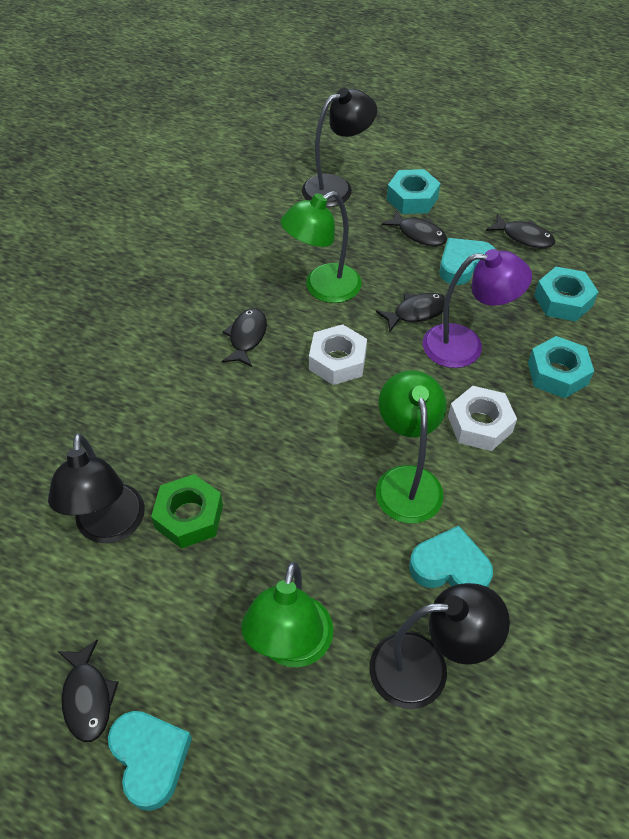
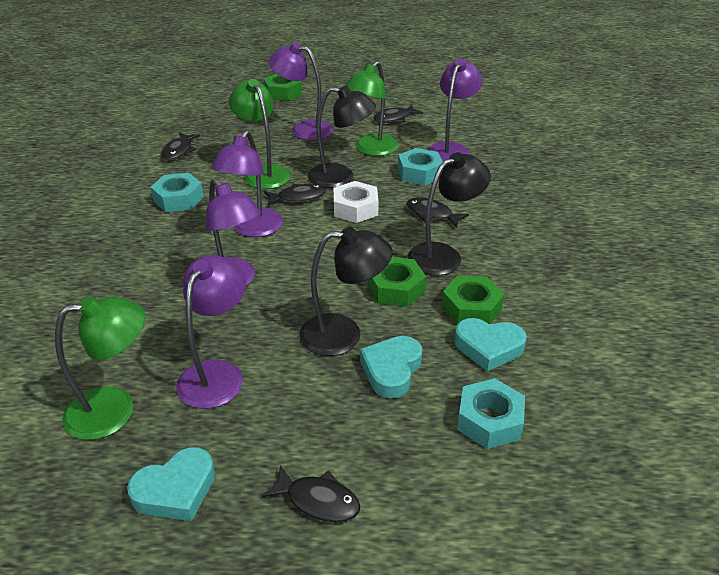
green nut: 1 -> 3
purple lamp: 1 -> 5
white nut: 2 -> 1

